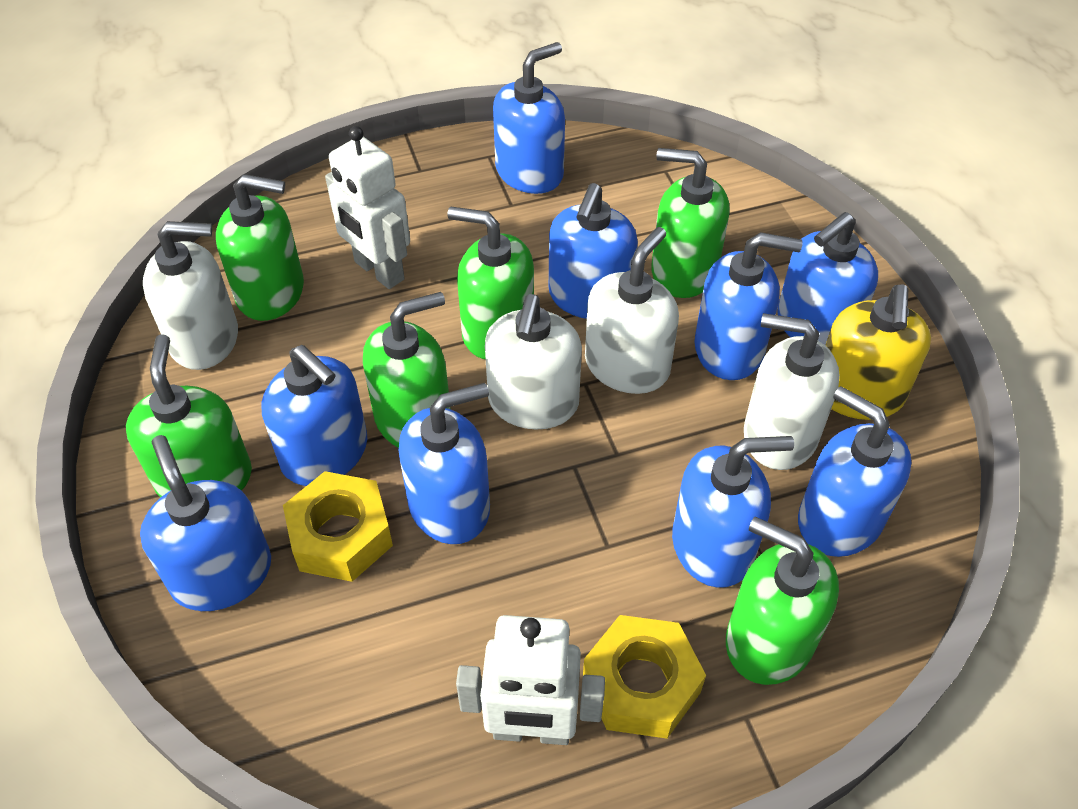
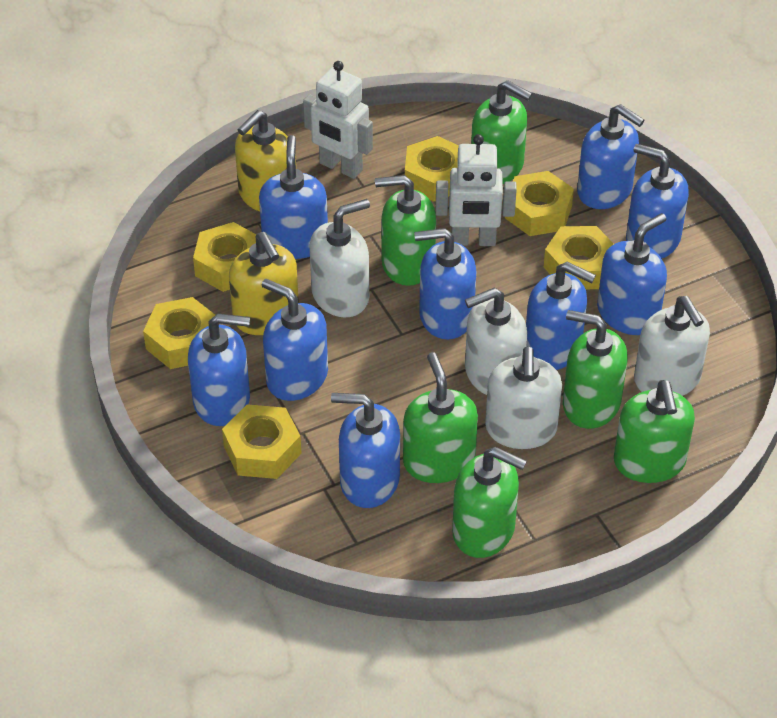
yellow nut: 2 -> 6
yellow soap dispenser: 1 -> 2

